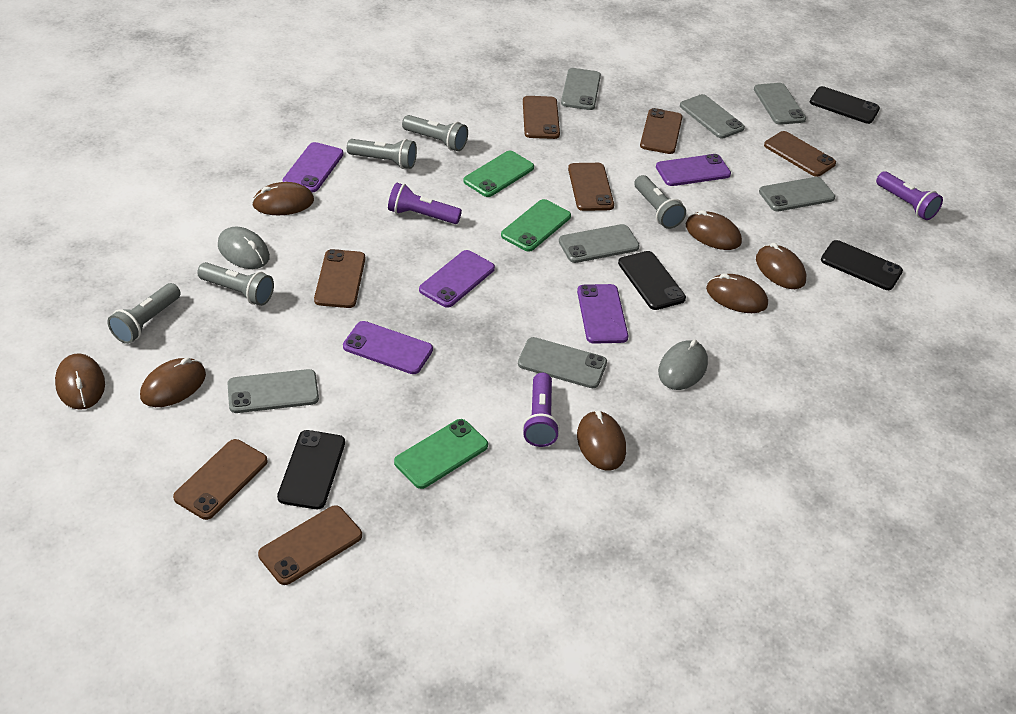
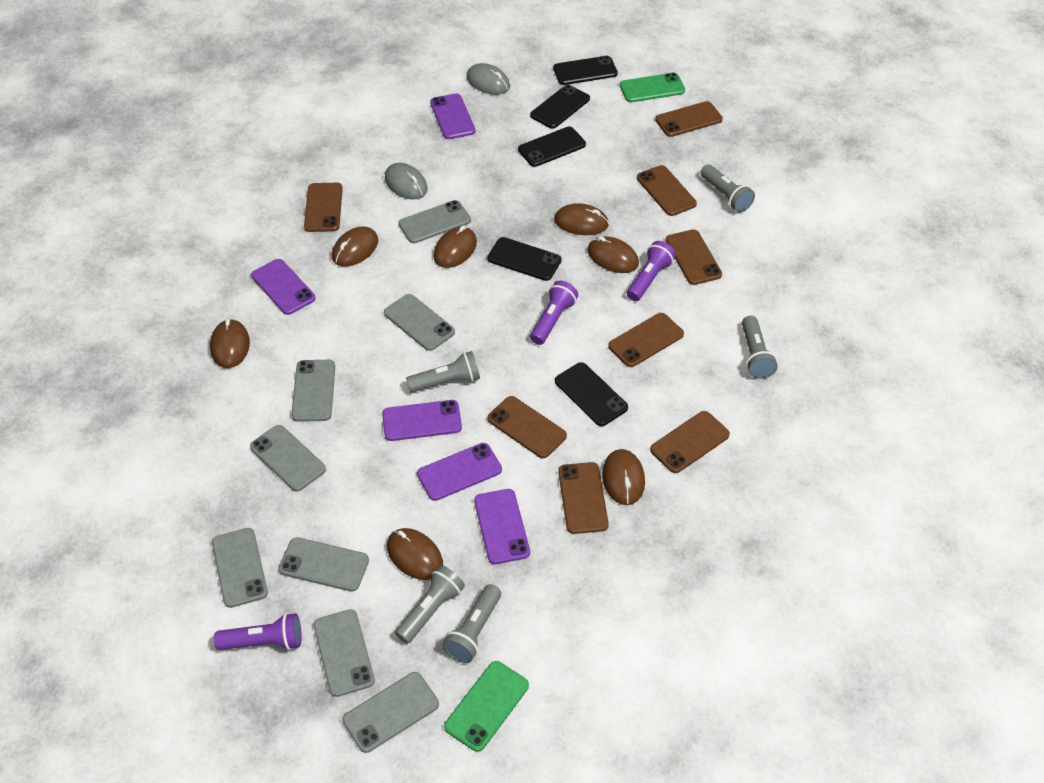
black phone: 4 -> 5
brown phone: 7 -> 8
green phone: 3 -> 2
grey phone: 7 -> 8

